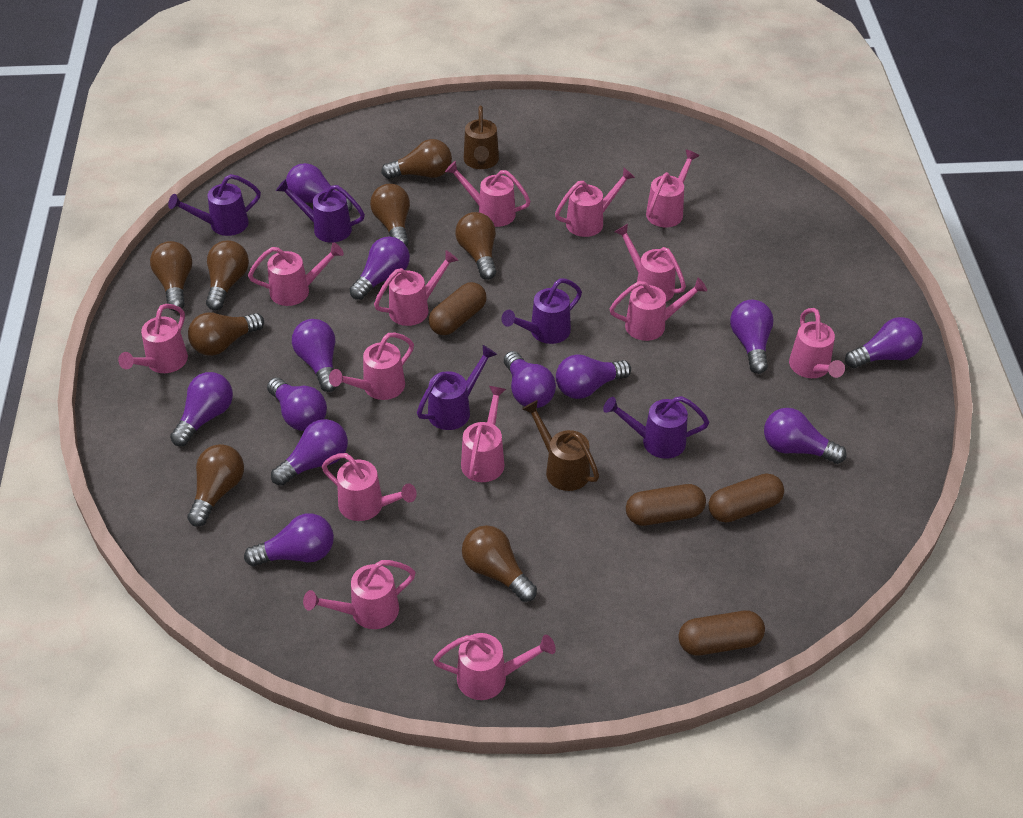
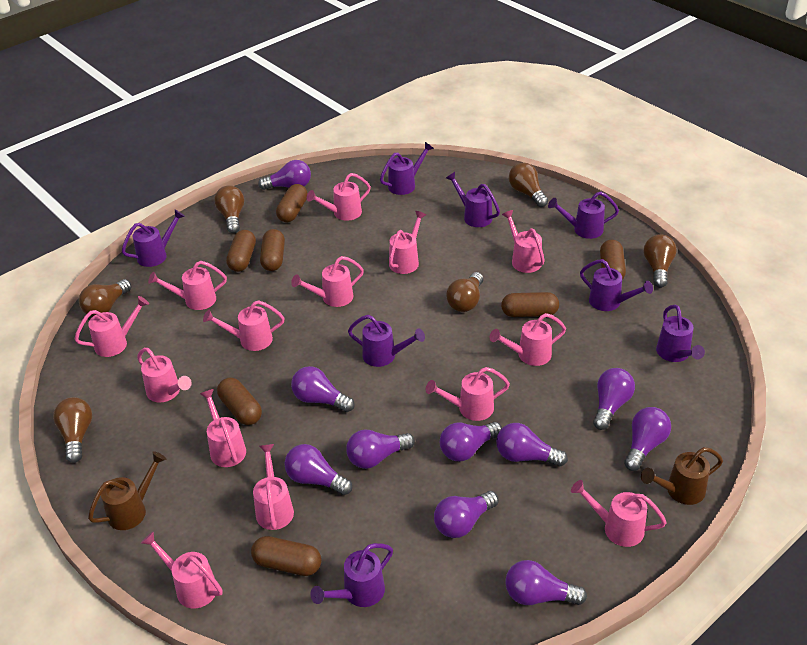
brown capsule: 4 -> 7
brown light bulb: 8 -> 6
purple light bulb: 12 -> 10
purple watering can: 5 -> 8

